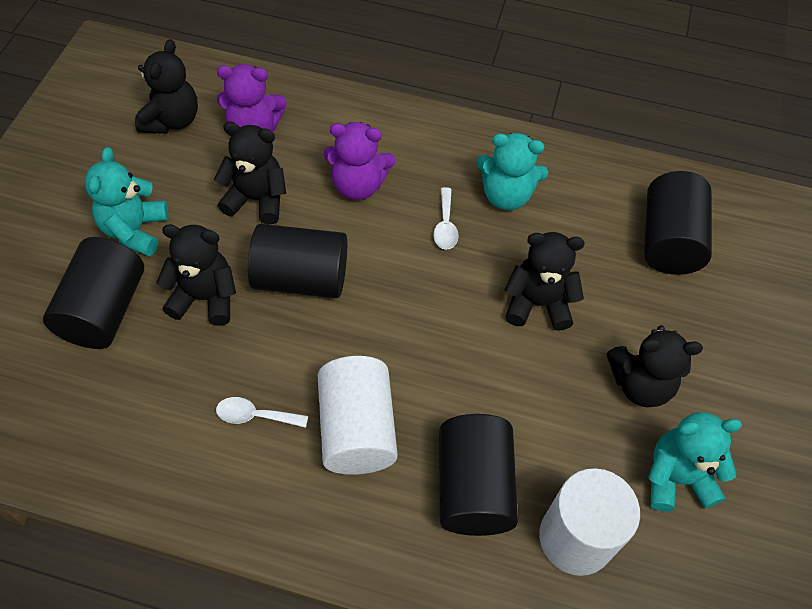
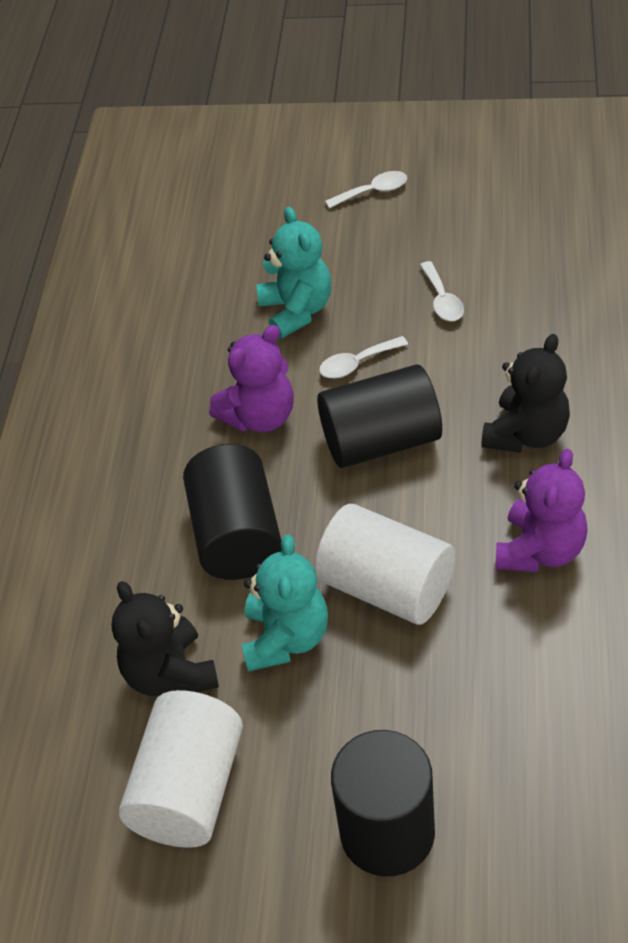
black cylinder: 4 -> 3
black teddy bear: 5 -> 2
turquoise teddy bear: 3 -> 2
white spoon: 2 -> 3

